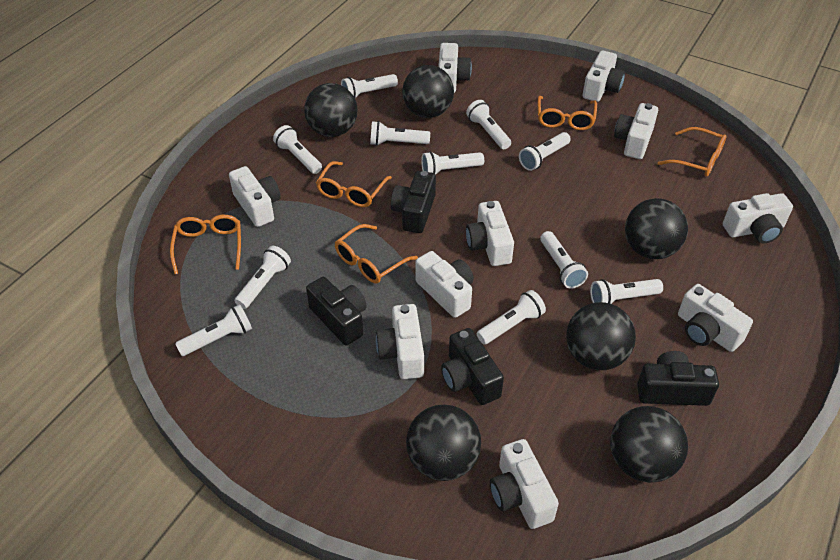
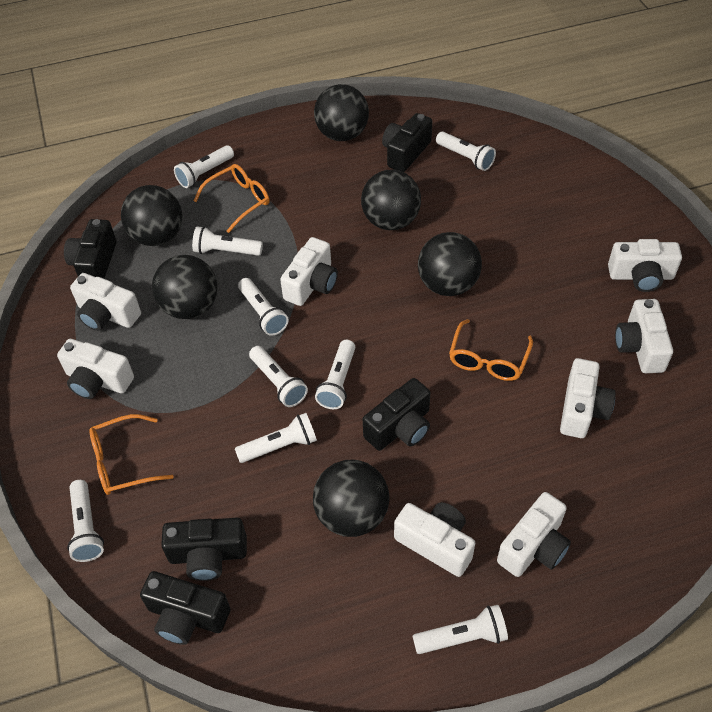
black camera: 4 -> 5
orange glasses: 5 -> 3
white camera: 10 -> 8
white flashlight: 11 -> 9

